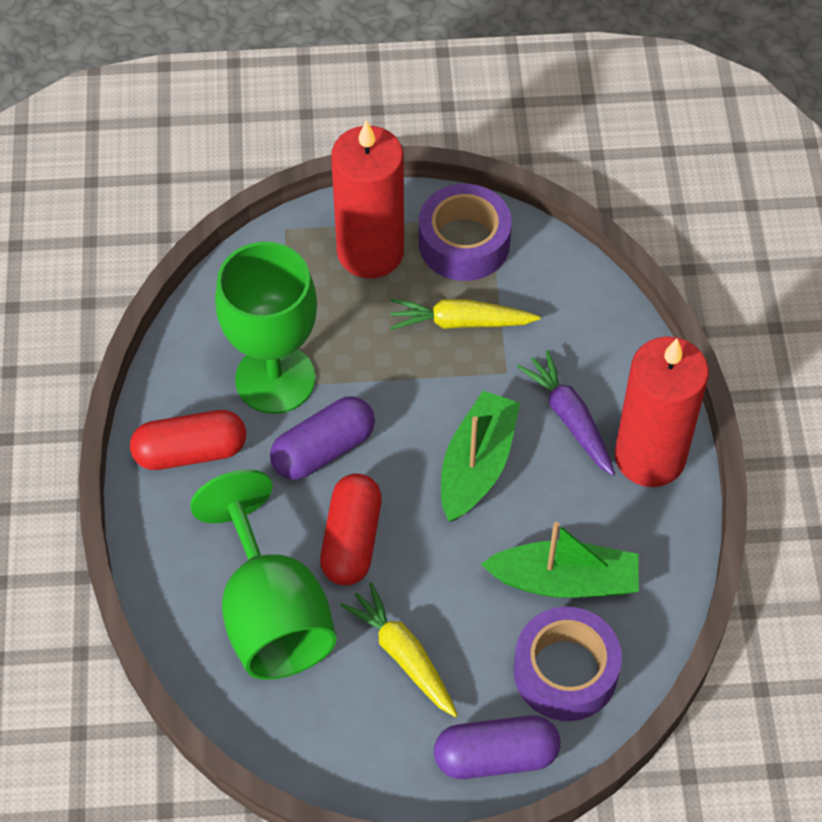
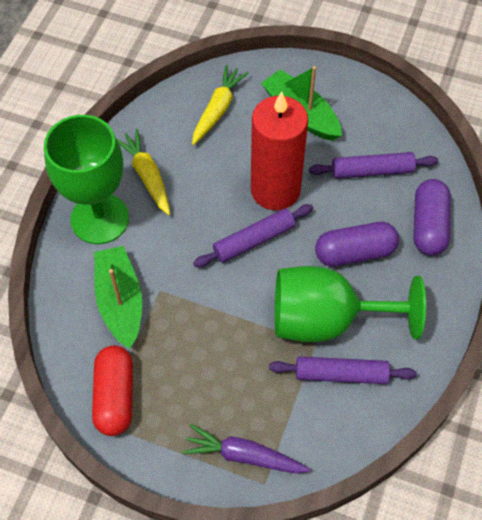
purple rolling pin: 0 -> 3
purple tape: 2 -> 0
red candle: 2 -> 1
red capsule: 2 -> 1

